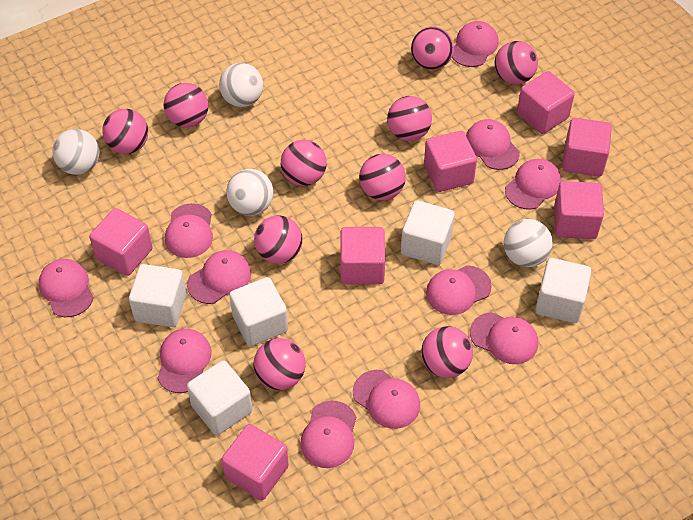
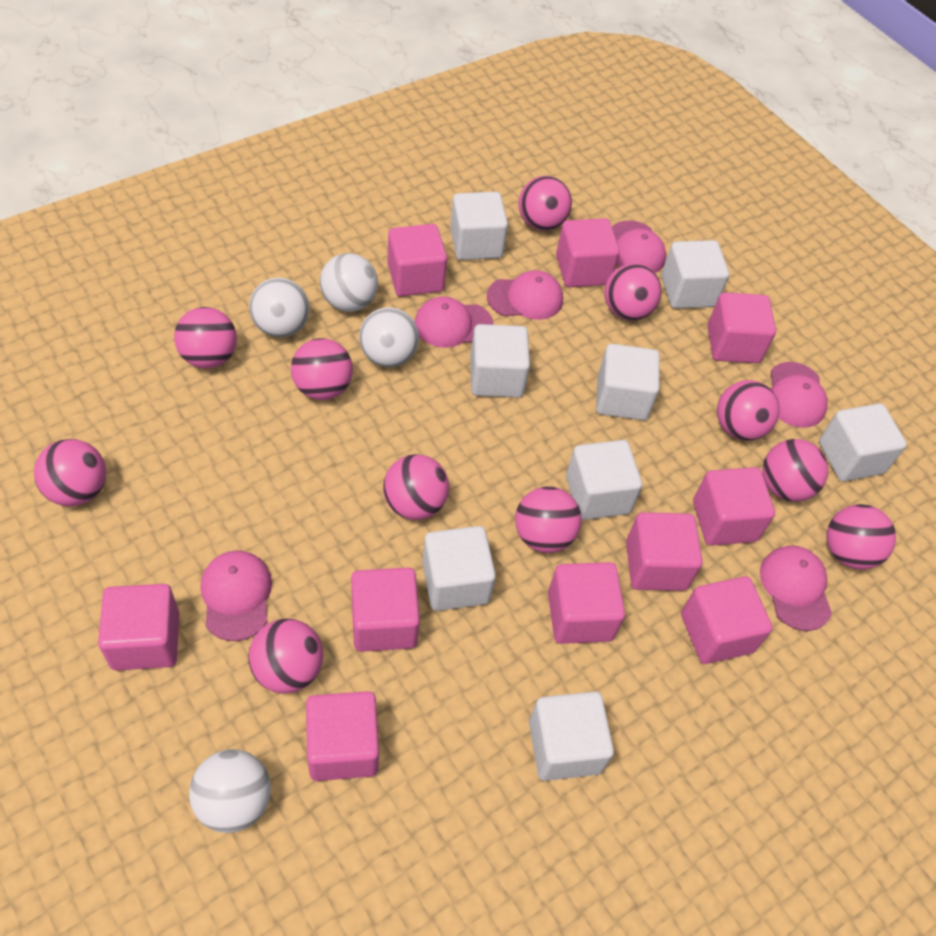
pink ball: 10 -> 11
pink cap: 11 -> 6
pink cube: 7 -> 10
white cube: 5 -> 8

